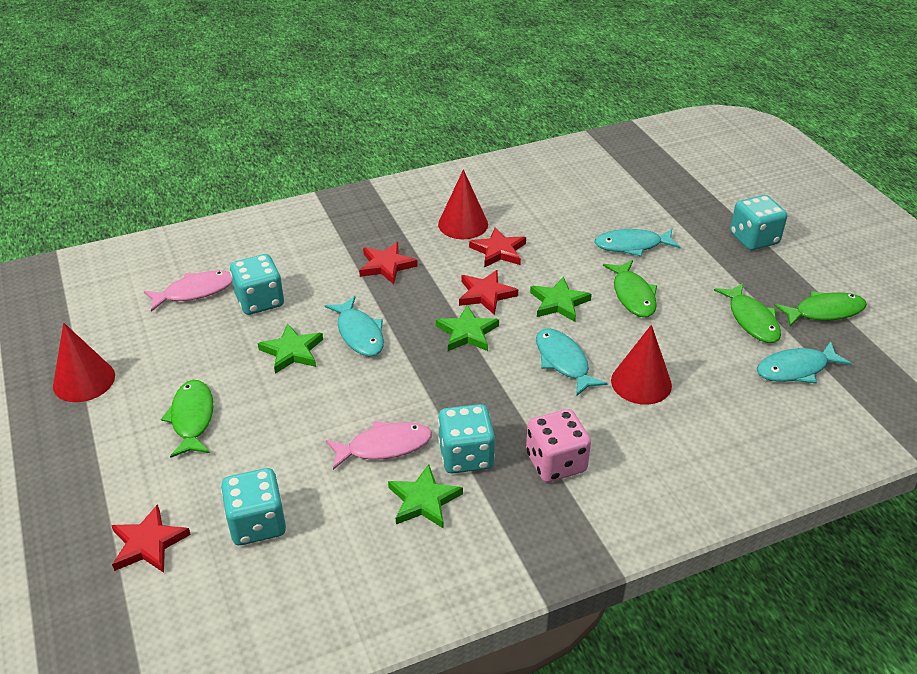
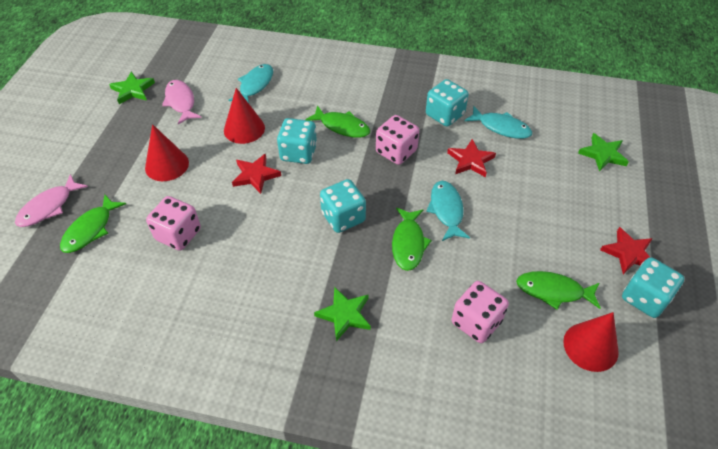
green star: 4 -> 3
pink dice: 1 -> 3
red star: 4 -> 3
turquoise fish: 4 -> 3

